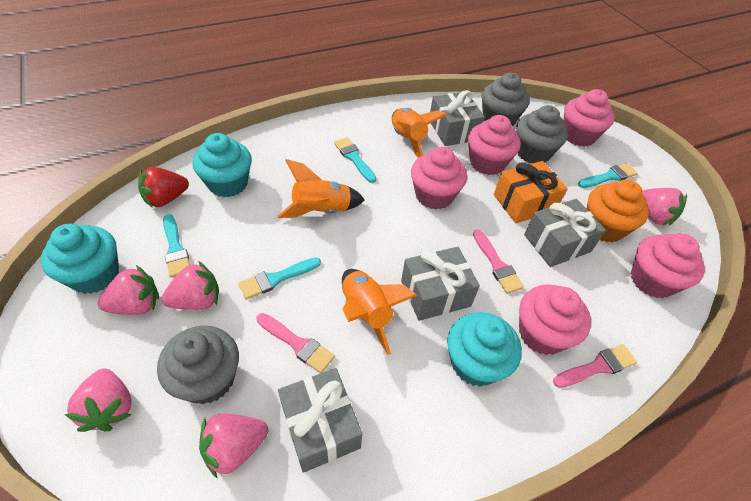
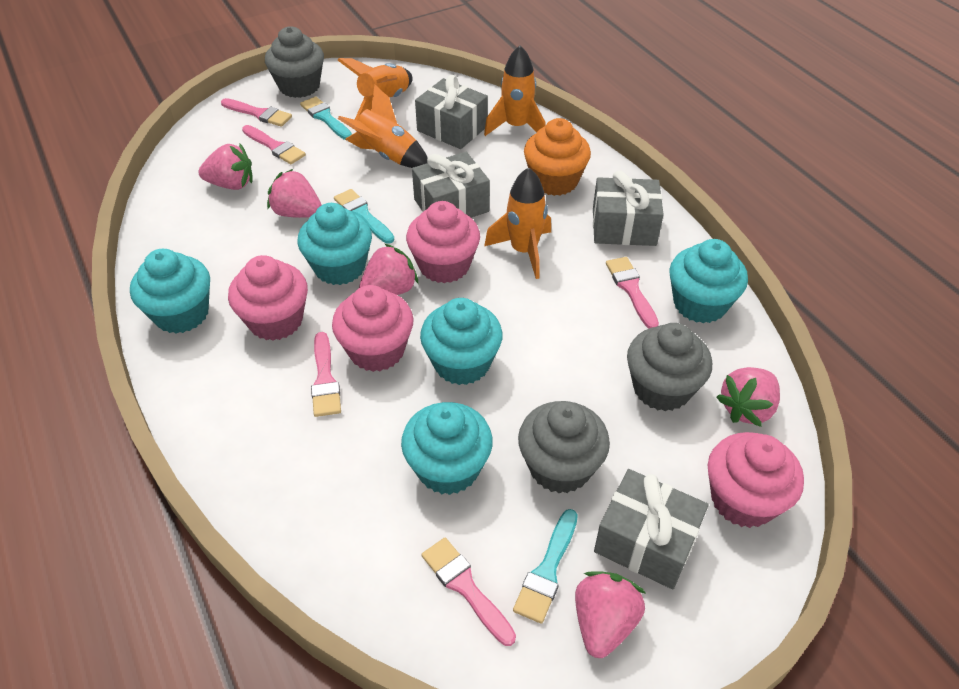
orange gift: 1 -> 0
orange rocket: 3 -> 4
pink brush: 3 -> 5
pink cupcake: 5 -> 4
red strawberry: 1 -> 0
turquoise brush: 4 -> 3
turquoise cupcake: 3 -> 5

